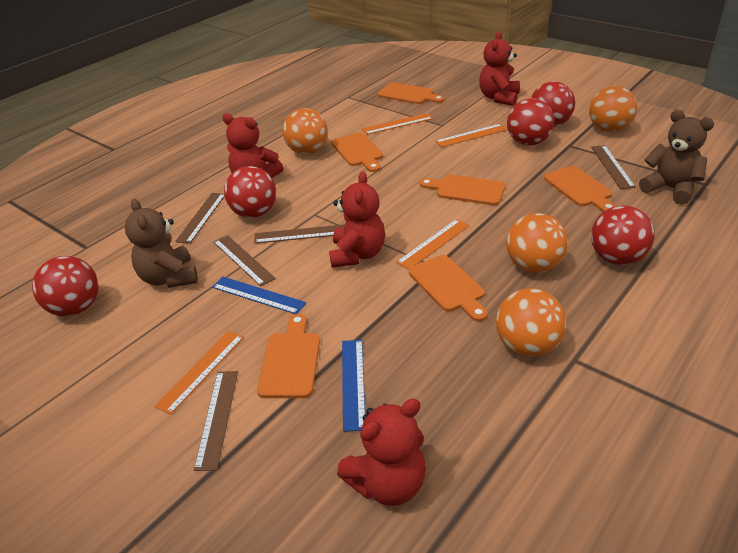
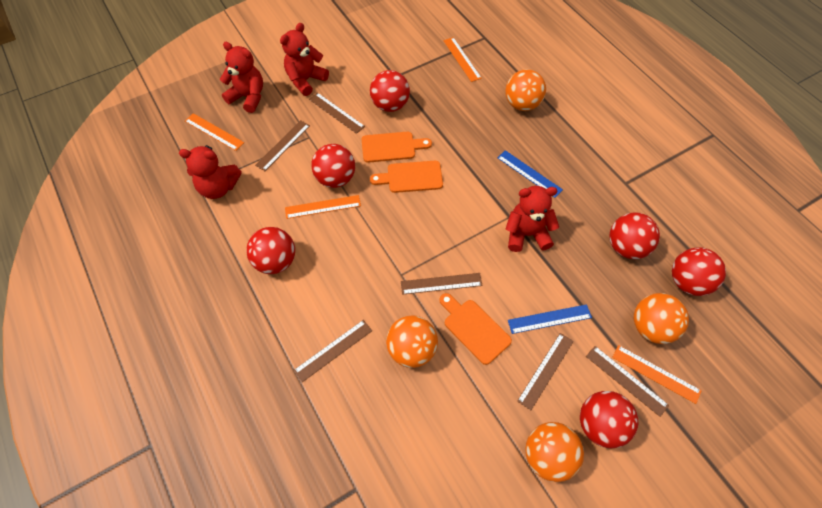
brown ruler: 5 -> 6
brown teddy bear: 2 -> 0
orange cutting board: 6 -> 3
red ball: 5 -> 6

